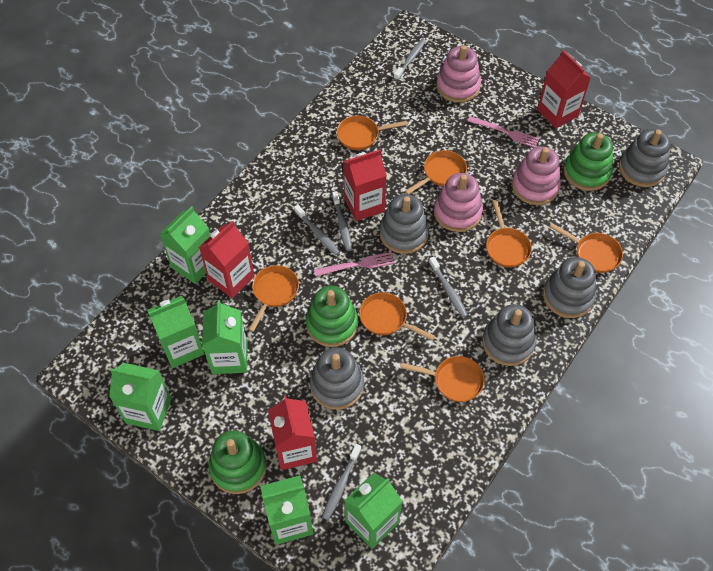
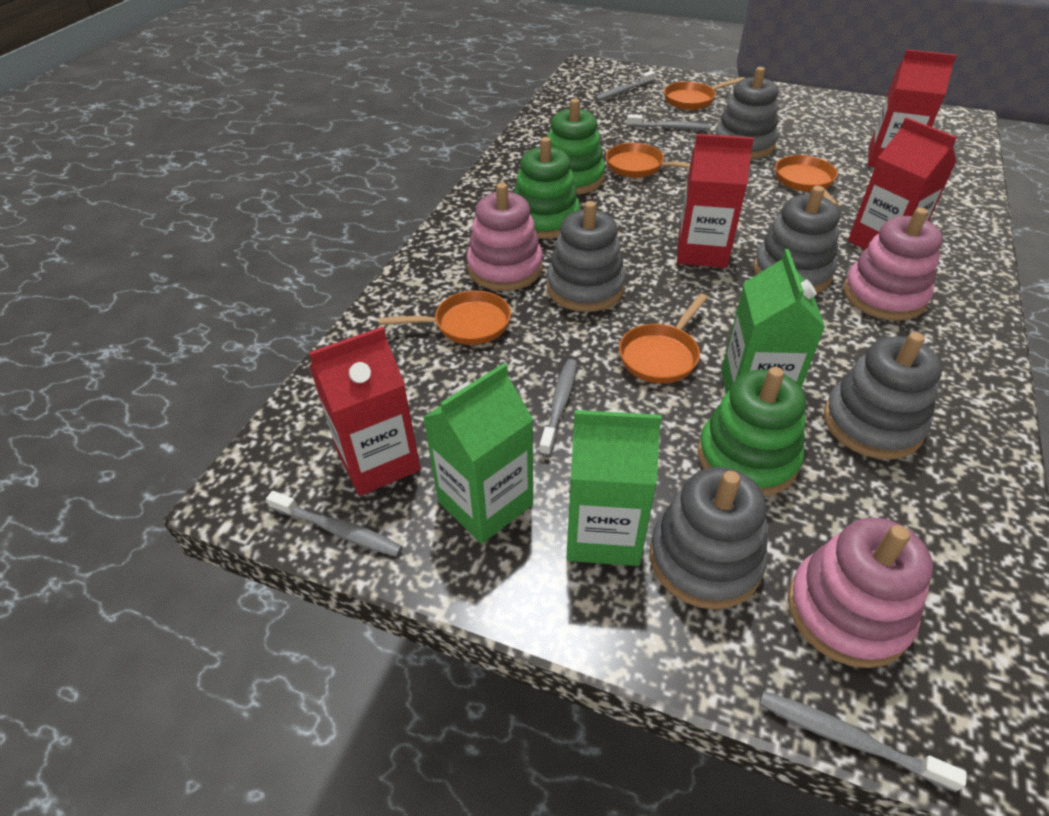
green carton: 6 -> 3
orange pan: 7 -> 5
pink fork: 2 -> 0

